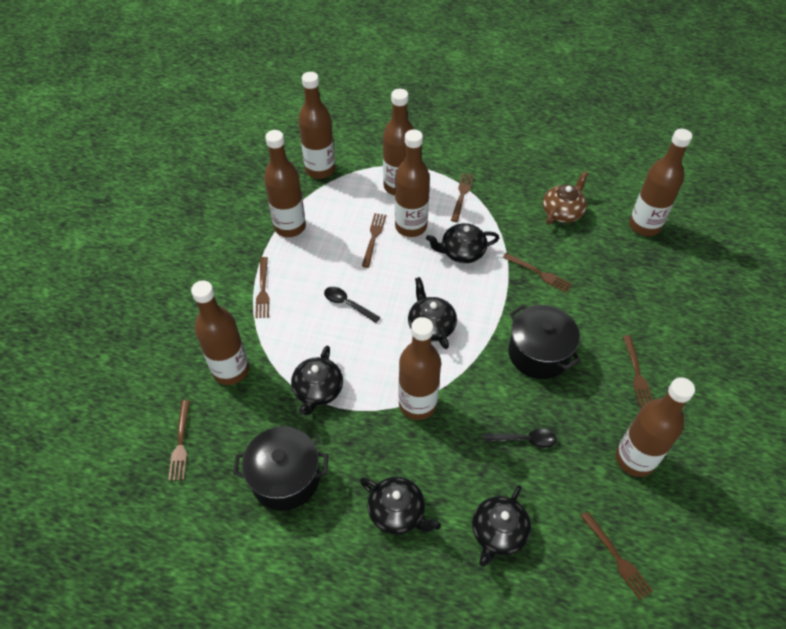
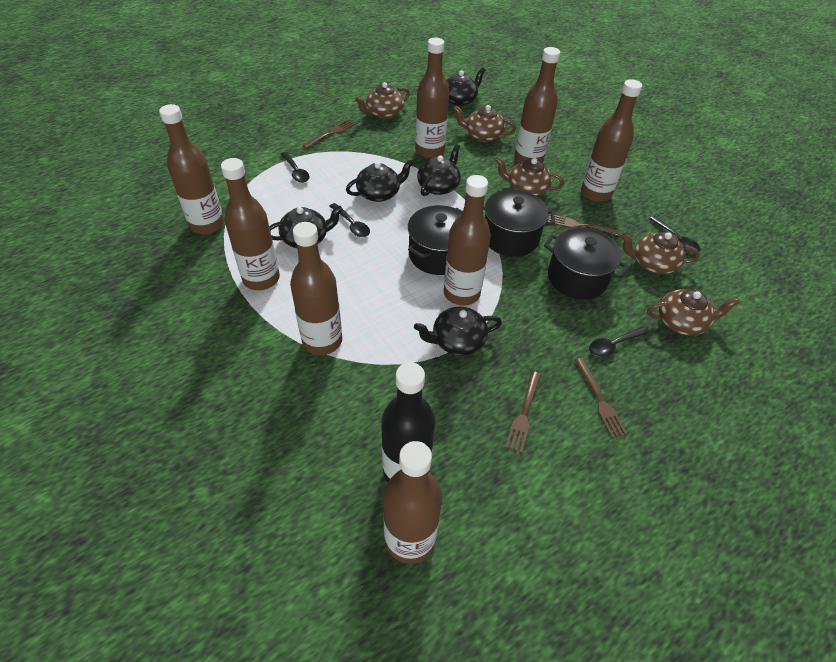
black bottle: 0 -> 1
black pot: 2 -> 3
black spoon: 2 -> 4
brown fork: 7 -> 4
brown teapot: 1 -> 5

